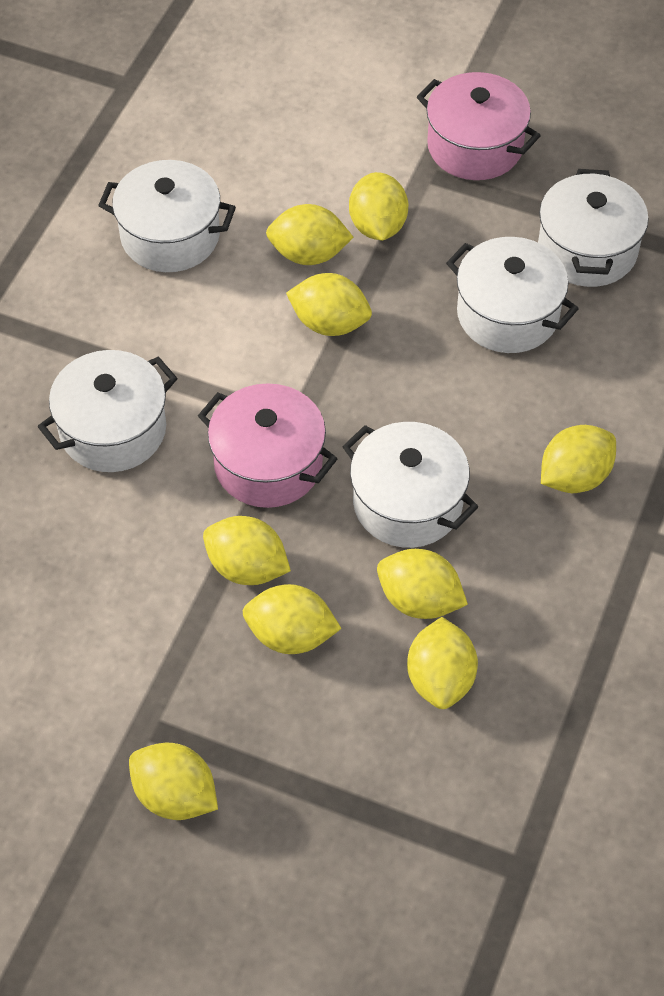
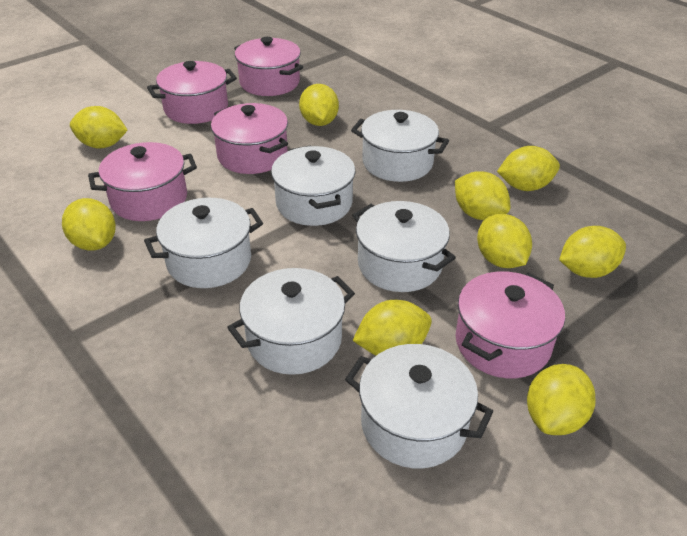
pink pot: 2 -> 5
white pot: 5 -> 6

